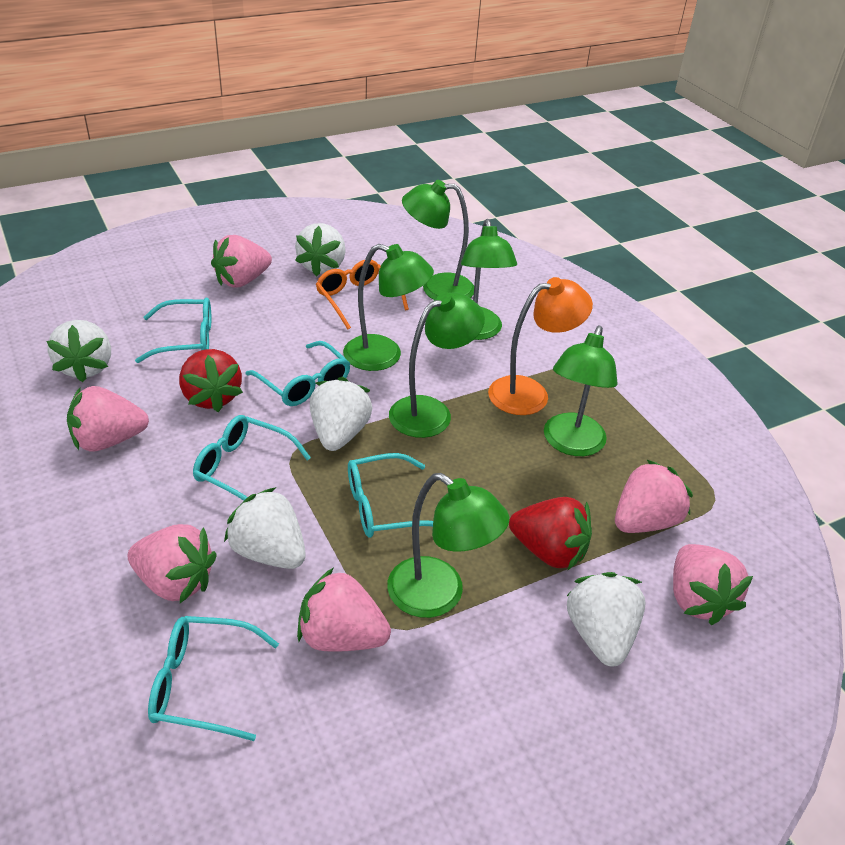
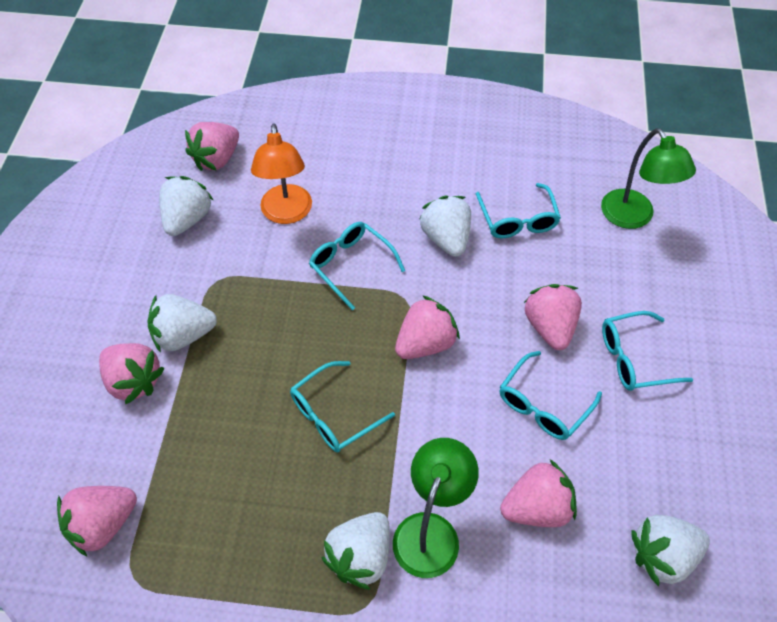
green lamp: 6 -> 2
orange glasses: 1 -> 0
red strawberry: 2 -> 0

